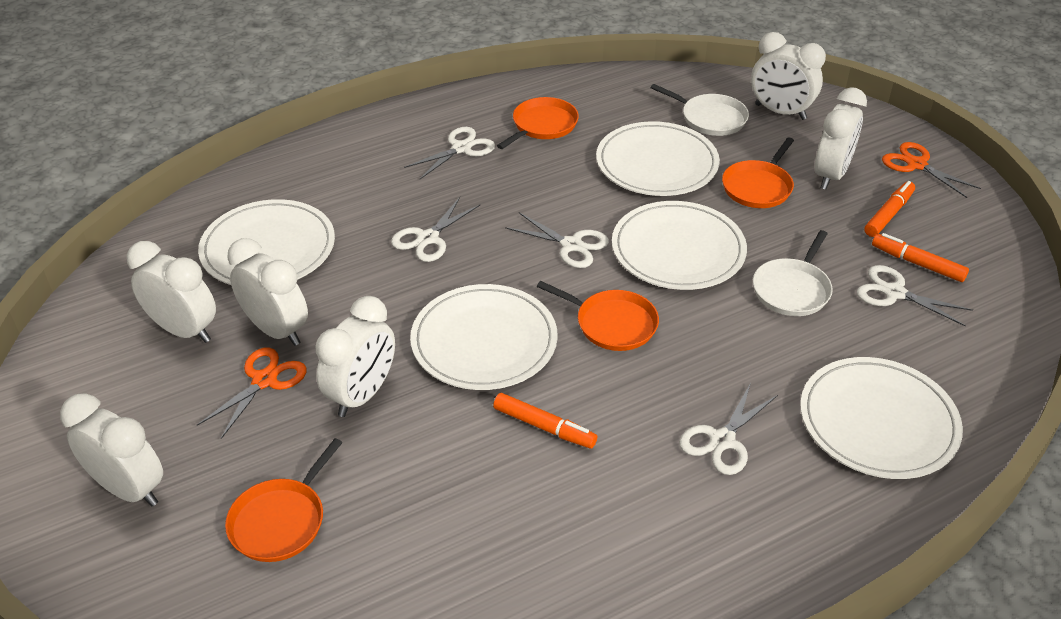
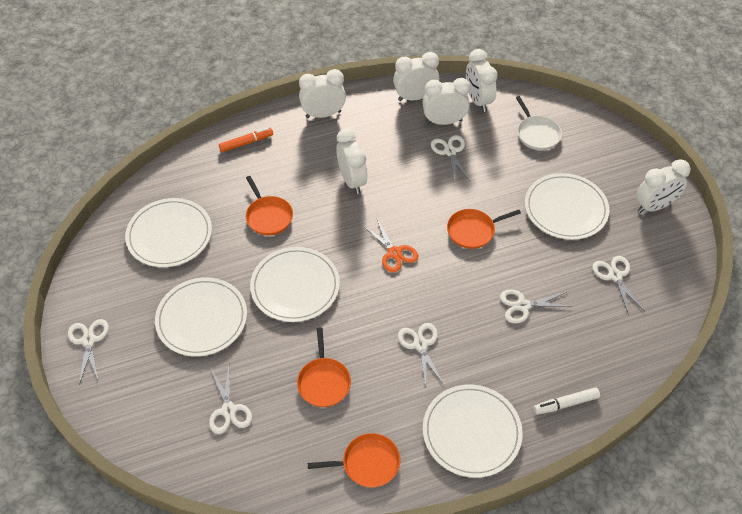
orange marker: 3 -> 1
orange scissors: 2 -> 1
white marker: 0 -> 1
white pan: 2 -> 1
white scissors: 5 -> 6

